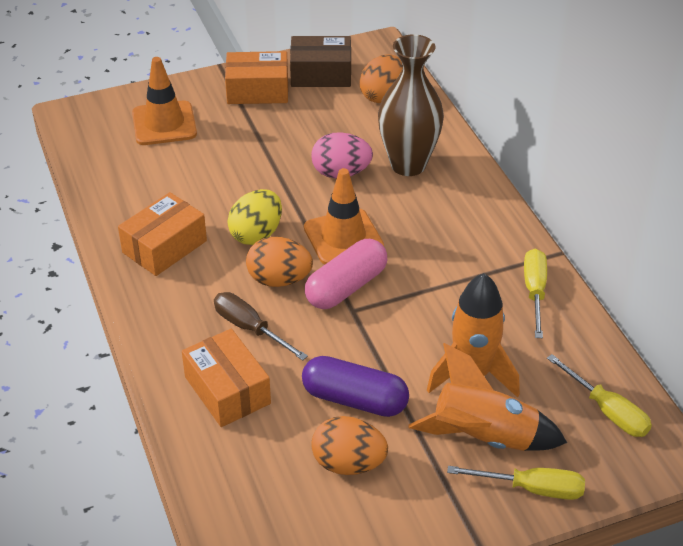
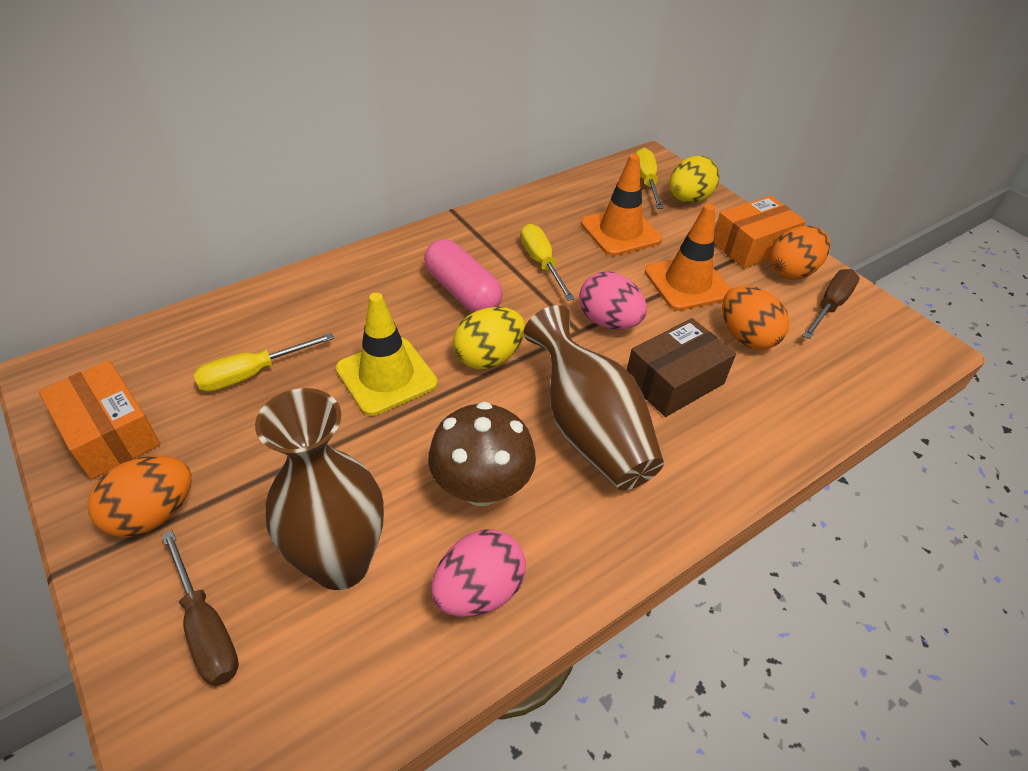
brown mushroom: 0 -> 1
brown screwdriver: 1 -> 2
brown vase: 1 -> 2
orange box: 3 -> 2
orange rocket: 2 -> 0
pink egg: 1 -> 2
purple capsule: 1 -> 0
yellow egg: 1 -> 2
yellow traffic cone: 0 -> 1

